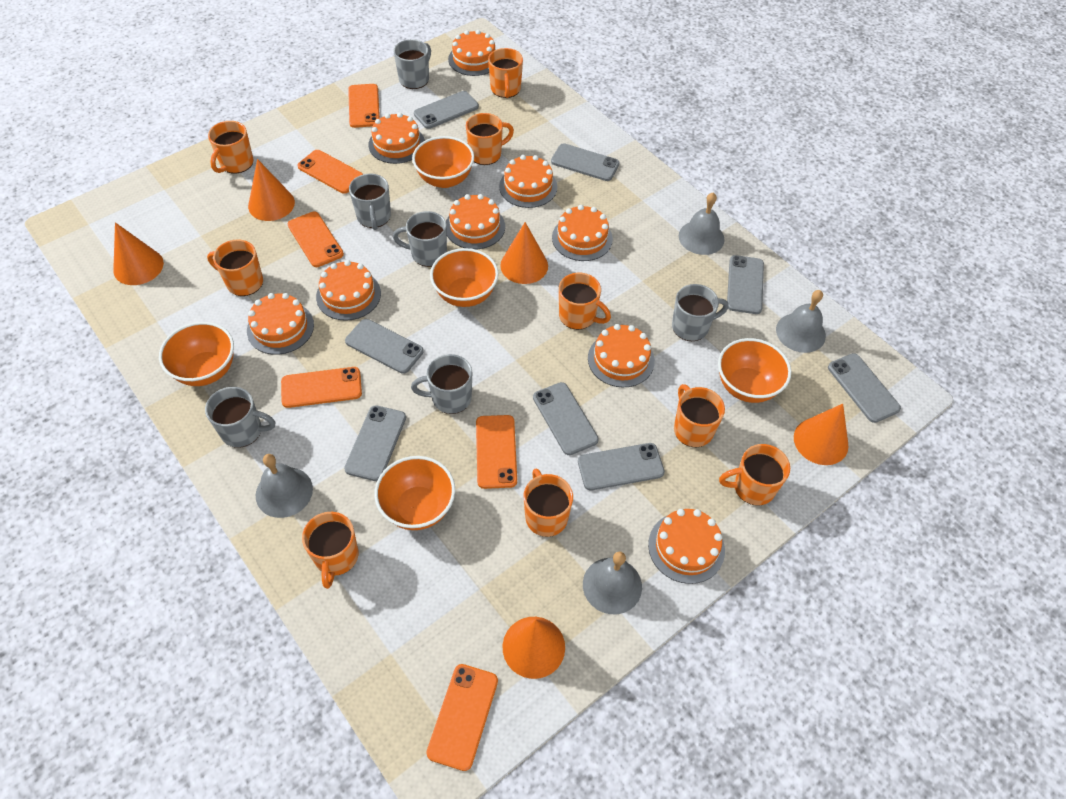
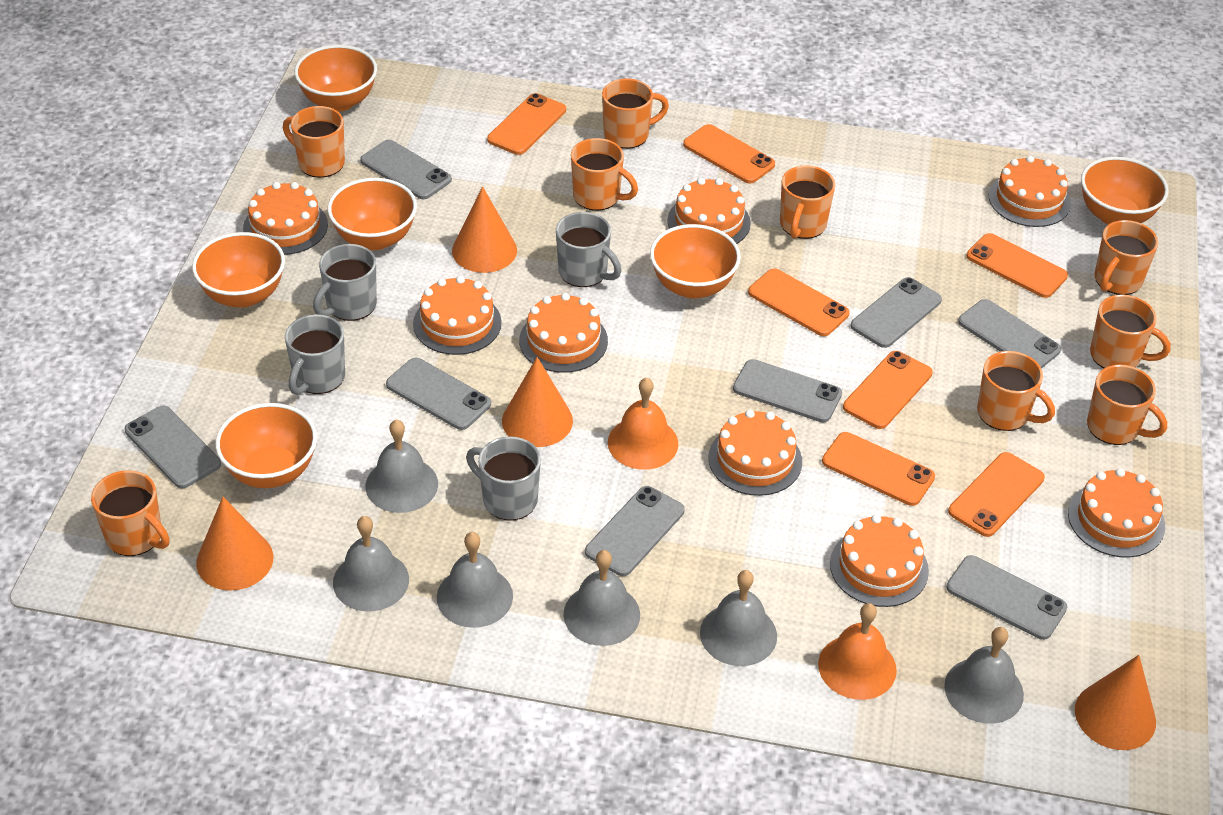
grey bell: 4 -> 6
grey mug: 6 -> 4
orange bell: 0 -> 2
orange bowl: 5 -> 6
orange cake: 9 -> 8
orange cone: 5 -> 4
orange phone: 6 -> 7

